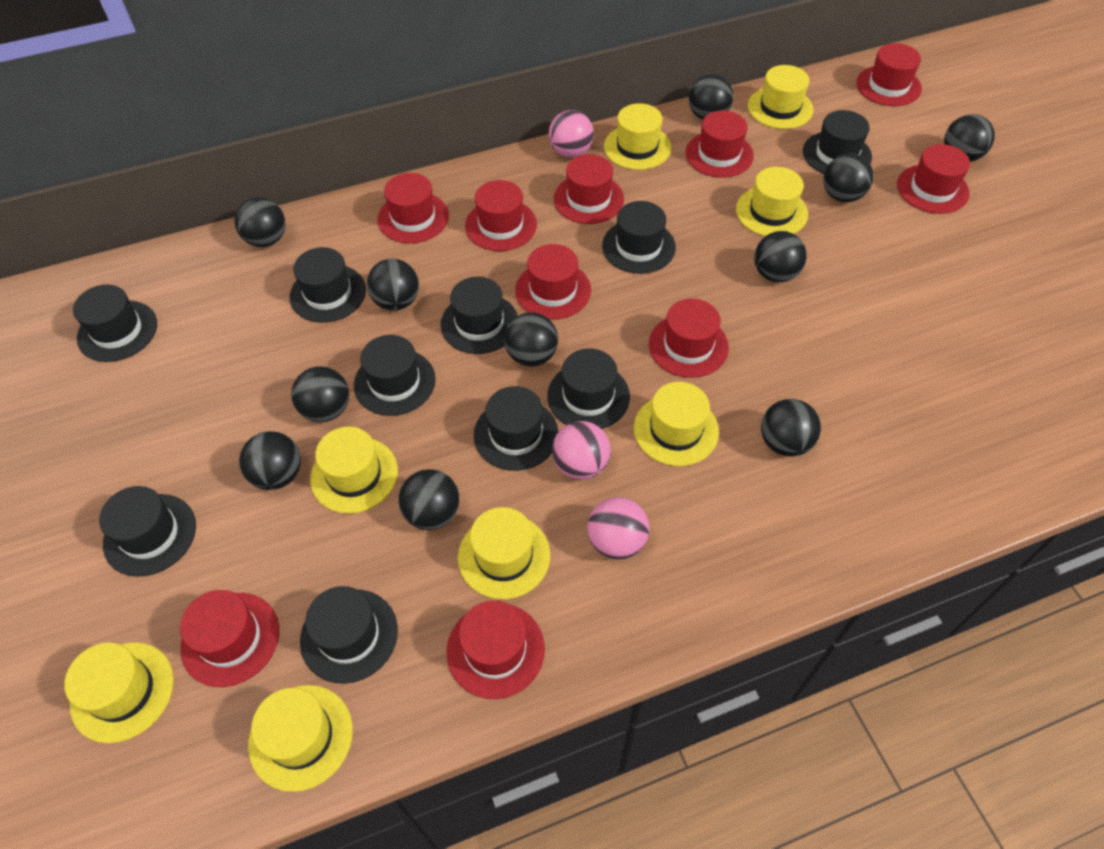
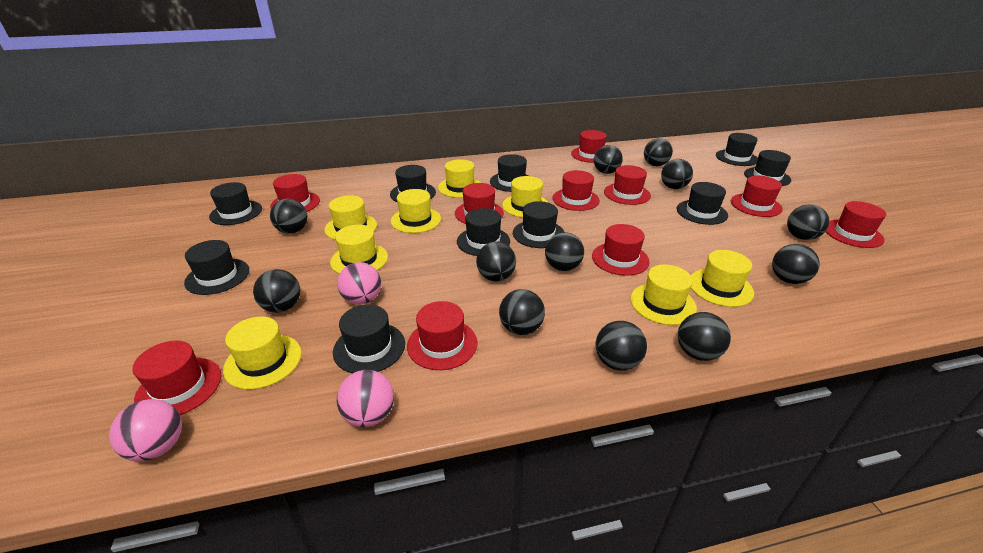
black ball: 11 -> 12

